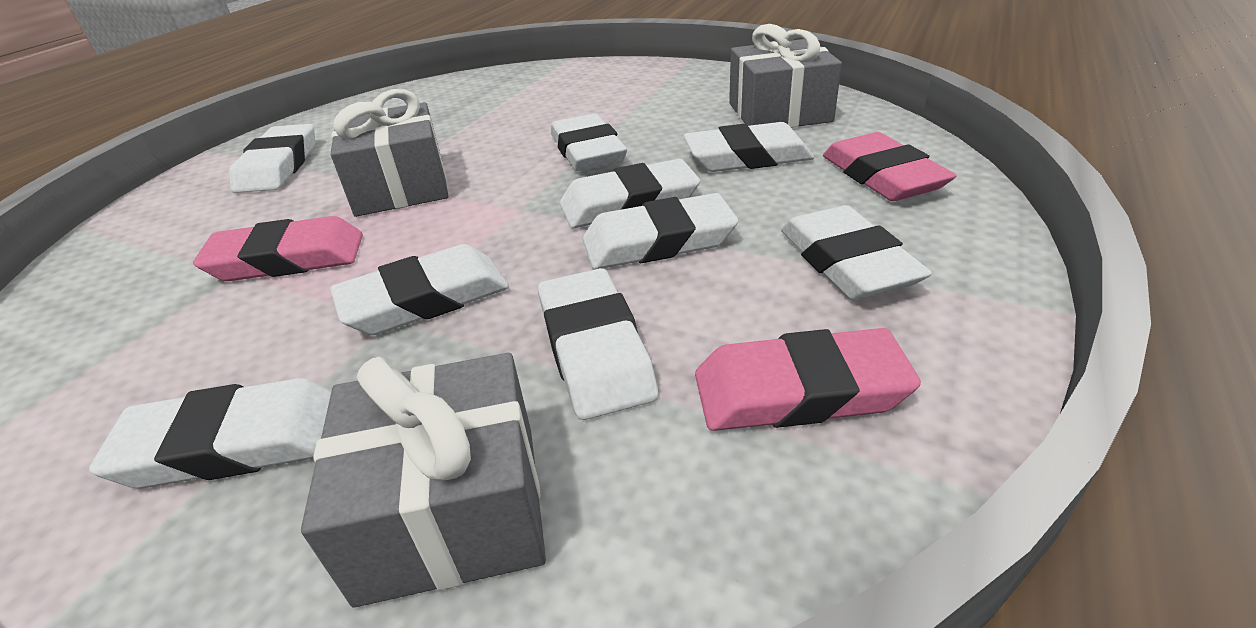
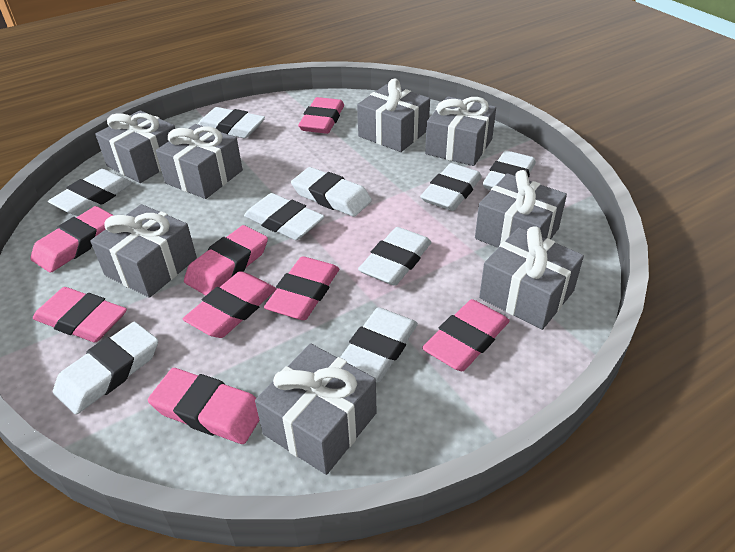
grey gift: 3 -> 8
pink eraser: 3 -> 8

